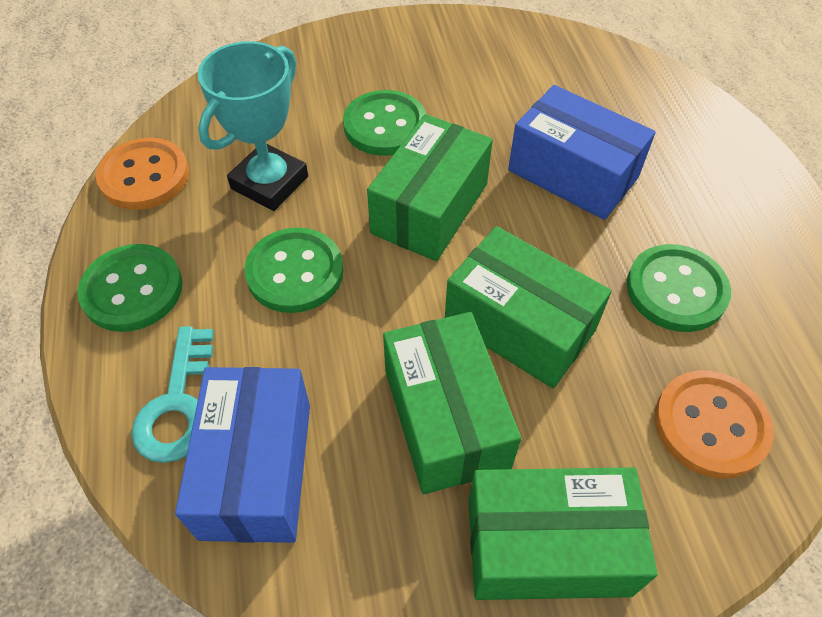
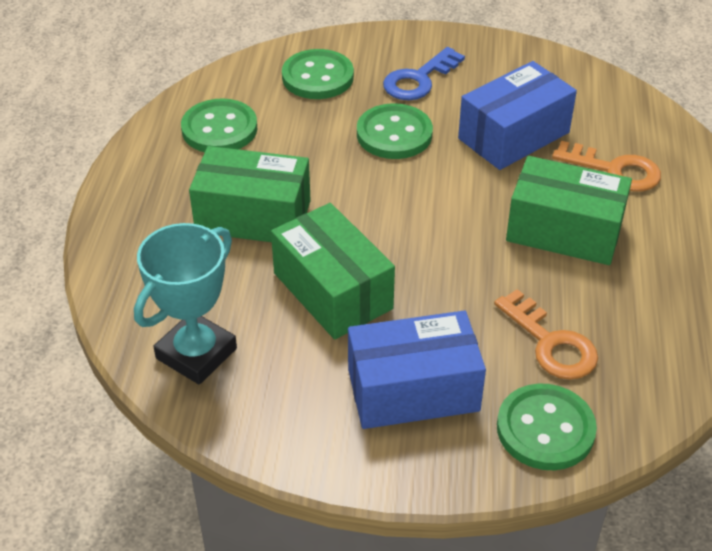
blue key: 0 -> 1
green box: 4 -> 3
orange button: 2 -> 0
orange key: 0 -> 2
turquoise key: 1 -> 0

